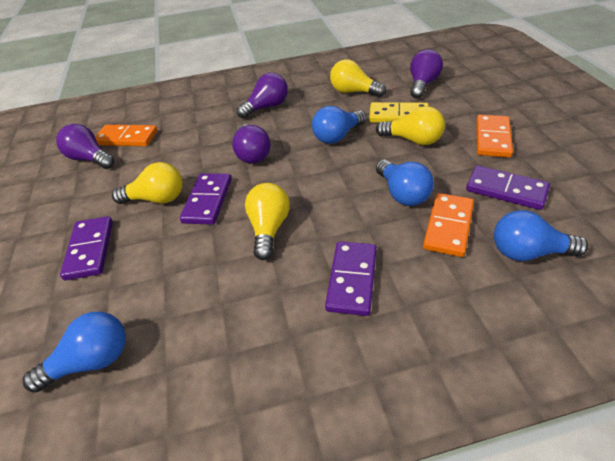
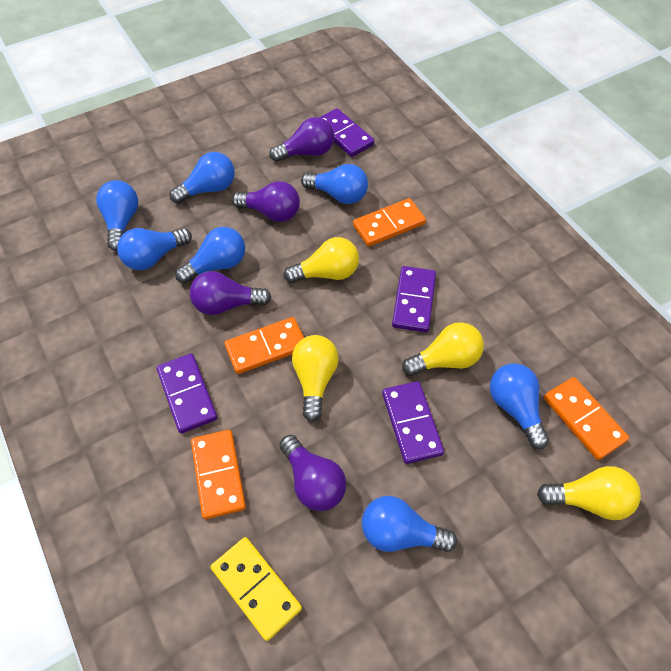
blue light bulb: 4 -> 7
orange domino: 3 -> 4

